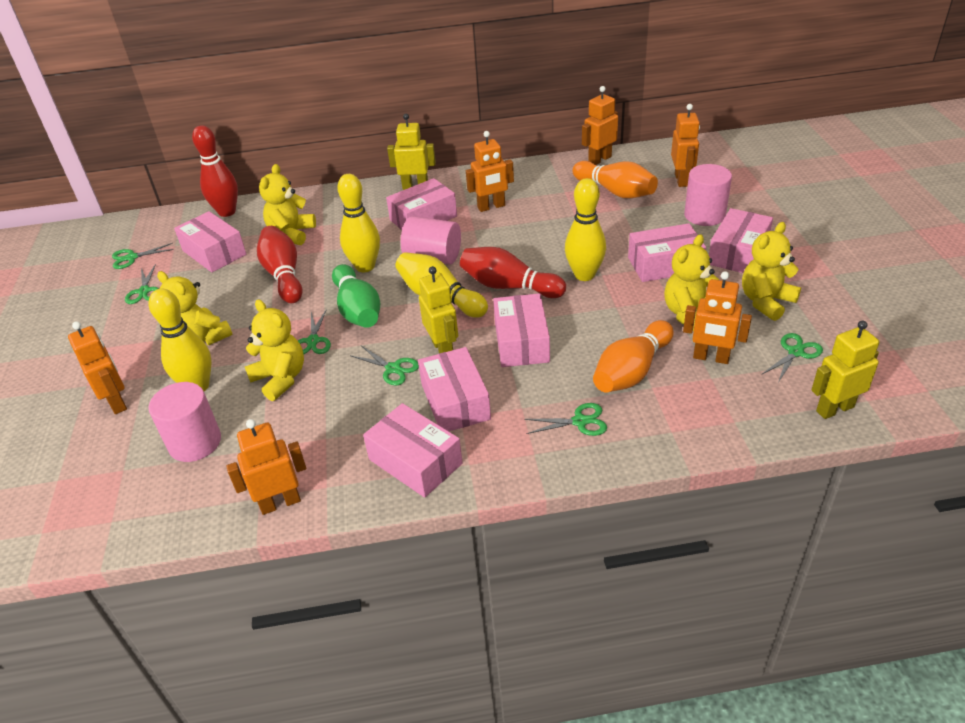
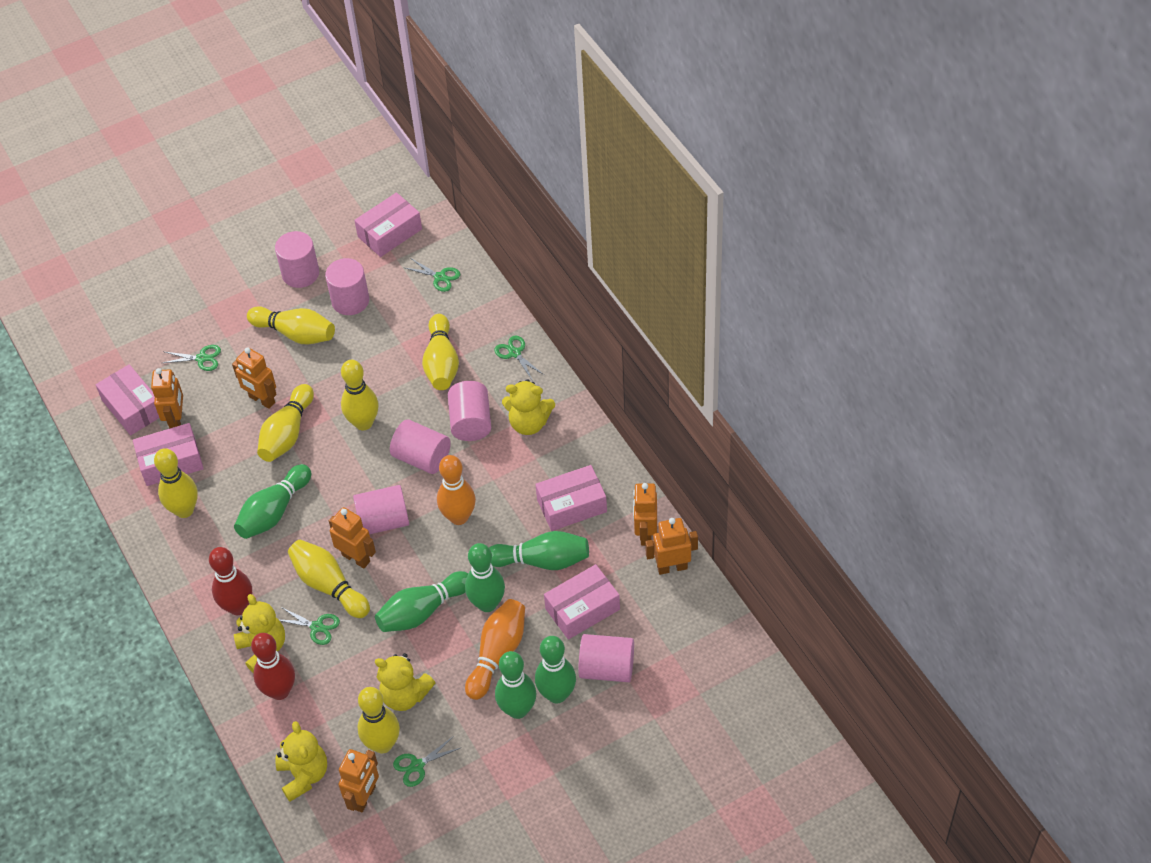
green bowling pin: 1 -> 6
green scissors: 6 -> 5
pink box: 7 -> 5
pink cylinder: 3 -> 6
red bowling pin: 3 -> 2
yellow bowling pin: 4 -> 7
yellow robot: 3 -> 0
yellow teddy bear: 5 -> 4

